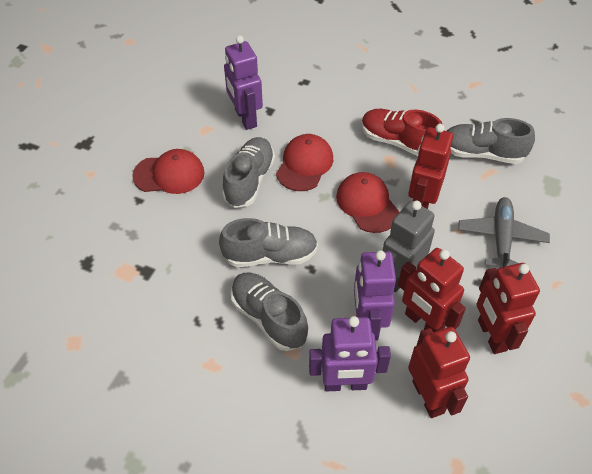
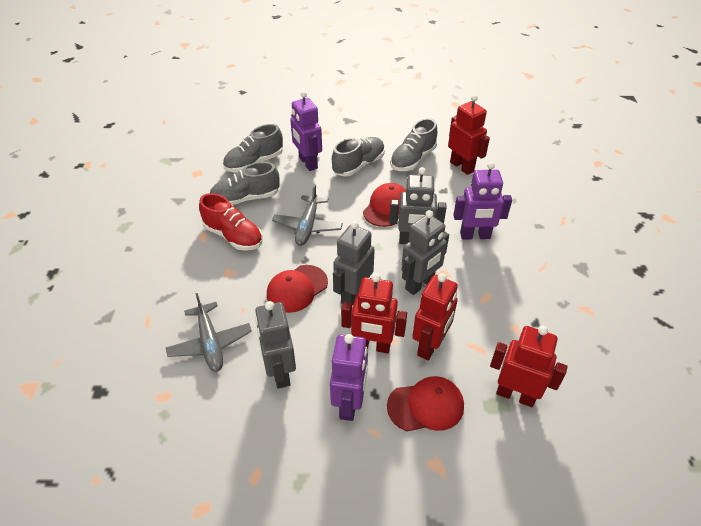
grey plane: 1 -> 2
grey robot: 1 -> 4

